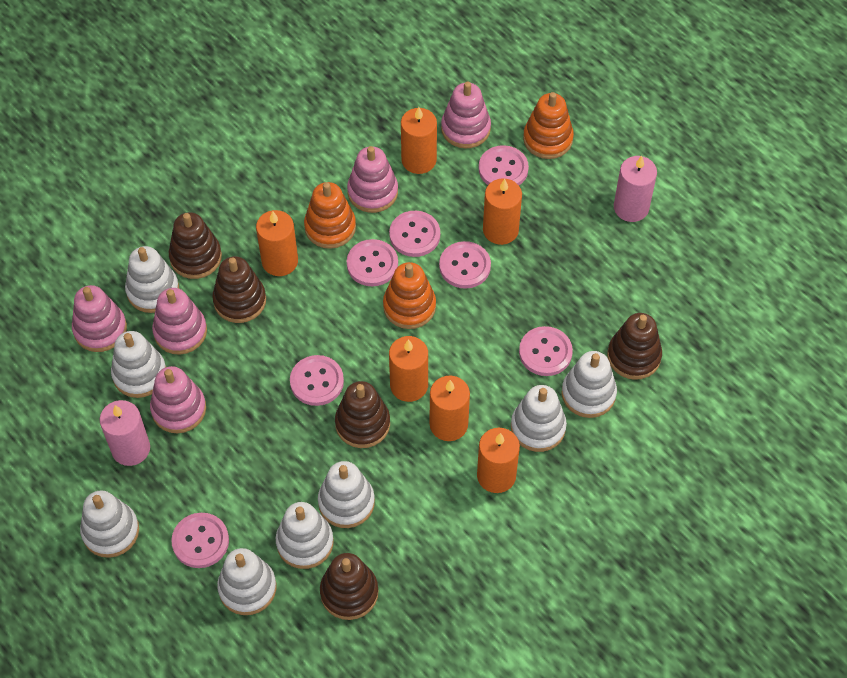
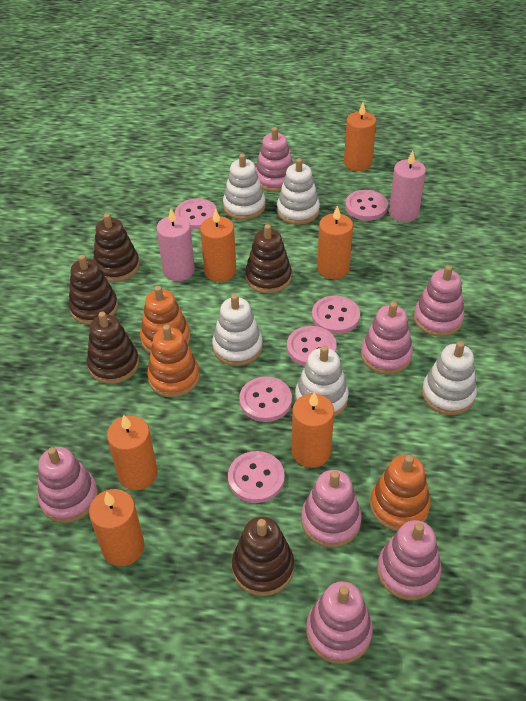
pink button: 7 -> 6
pink stacking toy: 5 -> 7
white stacking toy: 8 -> 5

